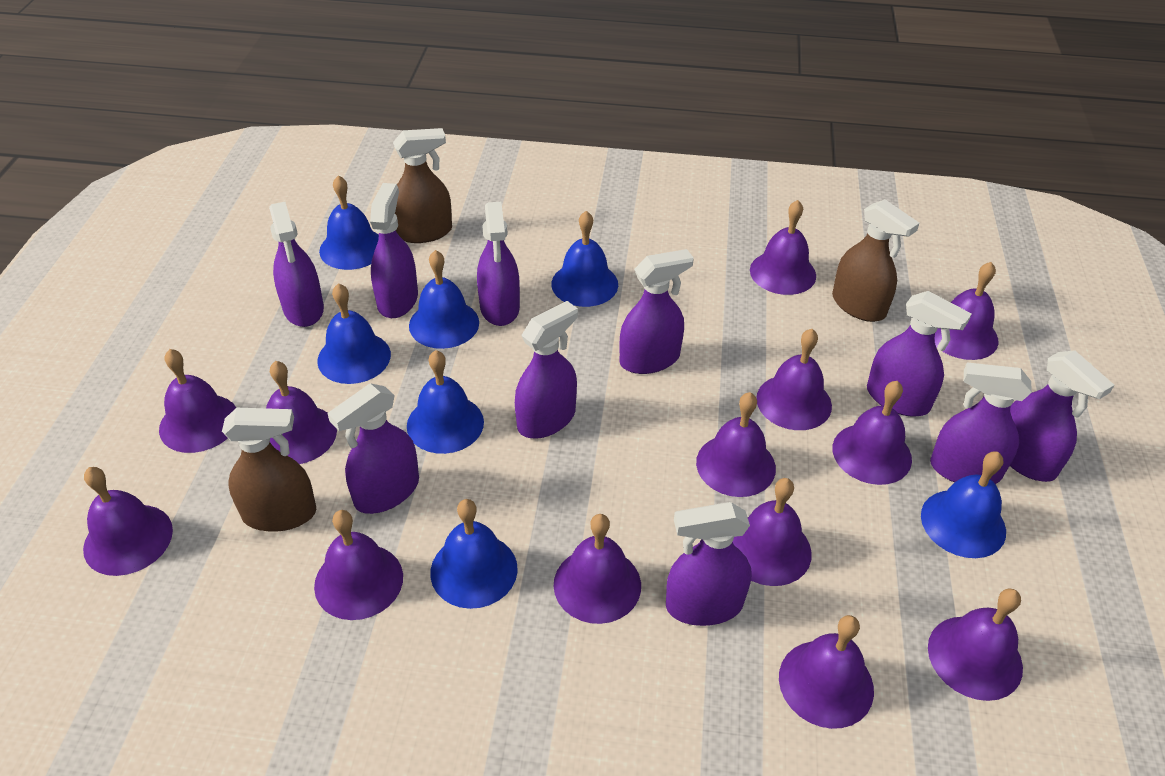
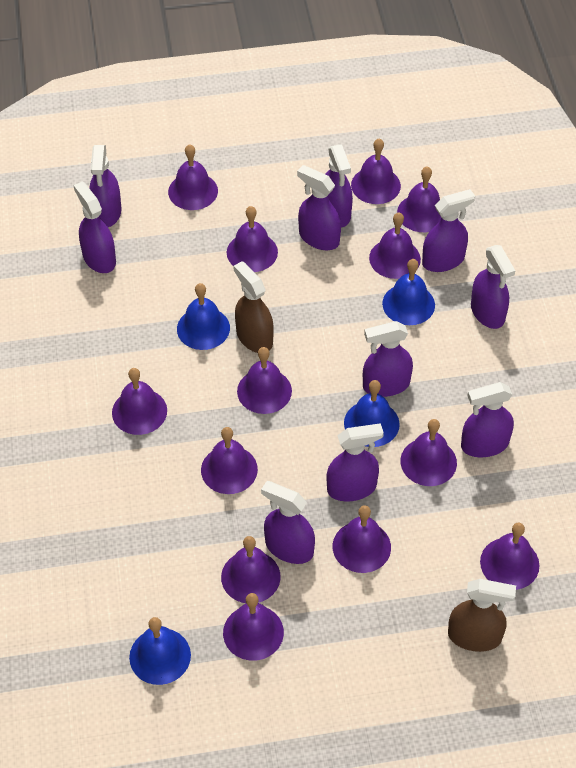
blue bell: 7 -> 4
brown spray bottle: 3 -> 2

